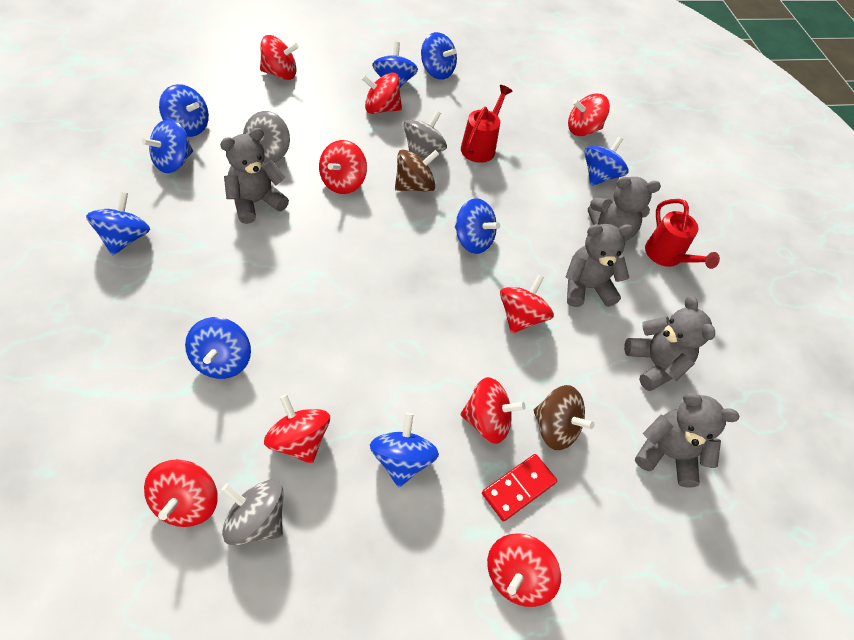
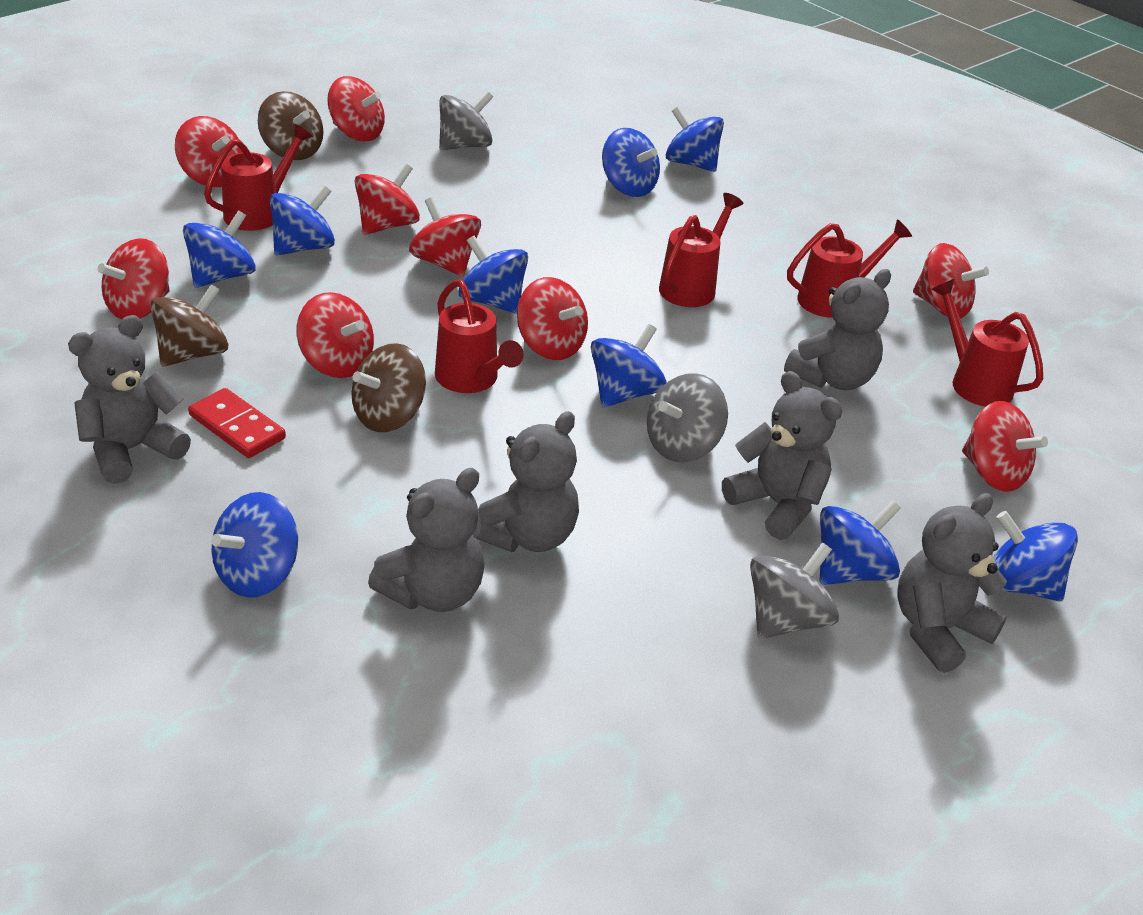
brown spinning top: 2 -> 3
grey teddy bear: 5 -> 6
red watering can: 2 -> 5

